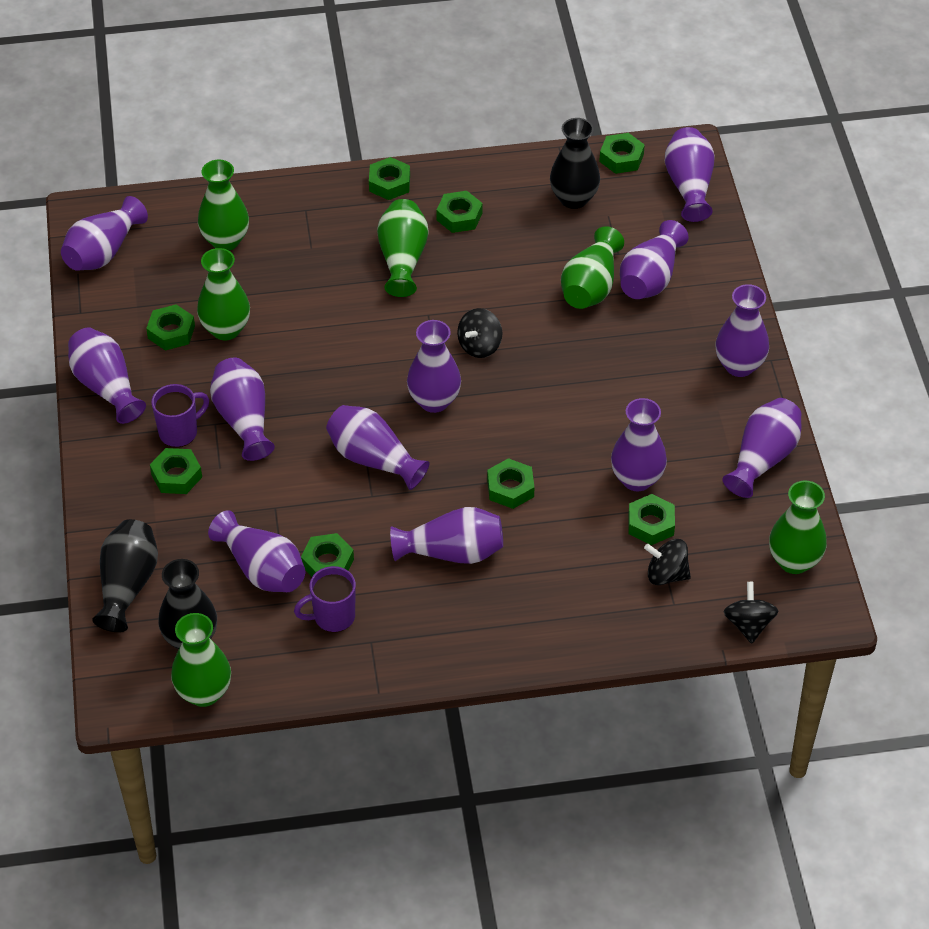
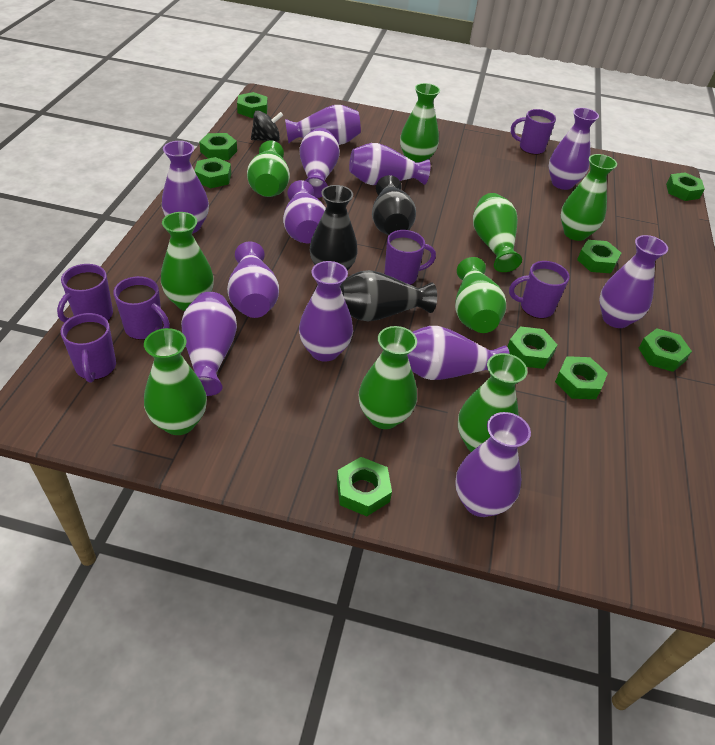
black spinning top: 3 -> 1
green nut: 8 -> 9
green vase: 6 -> 9
purple mug: 2 -> 6

